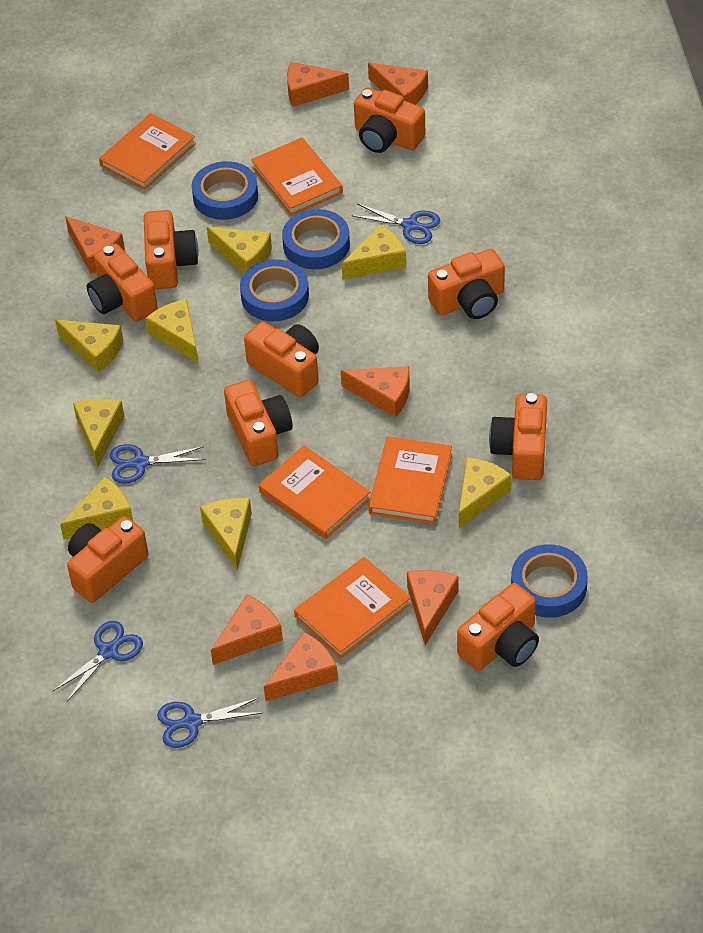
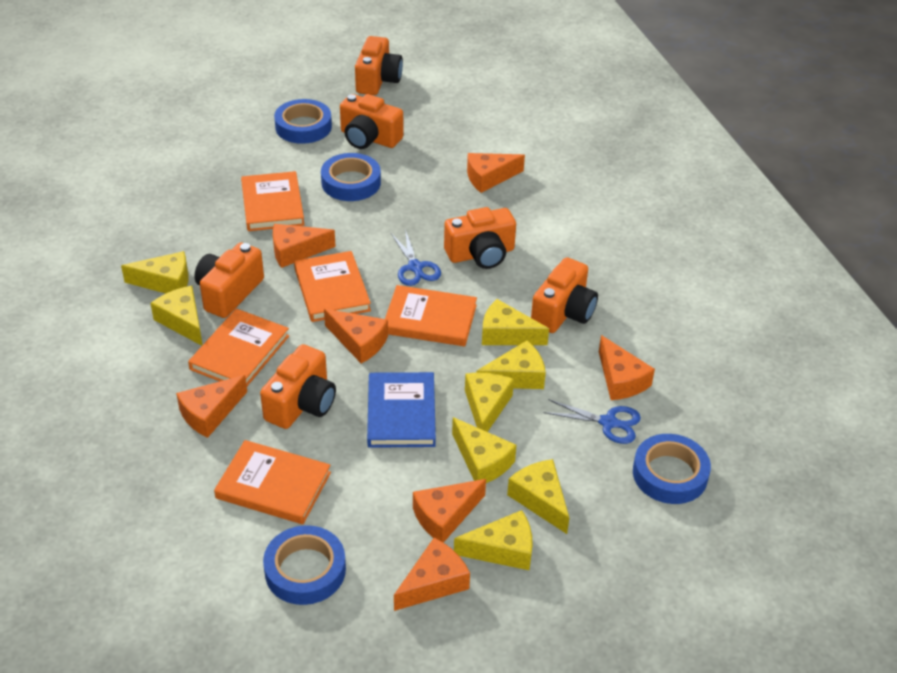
blue book: 0 -> 1
blue scissors: 4 -> 2
orange camera: 9 -> 6

